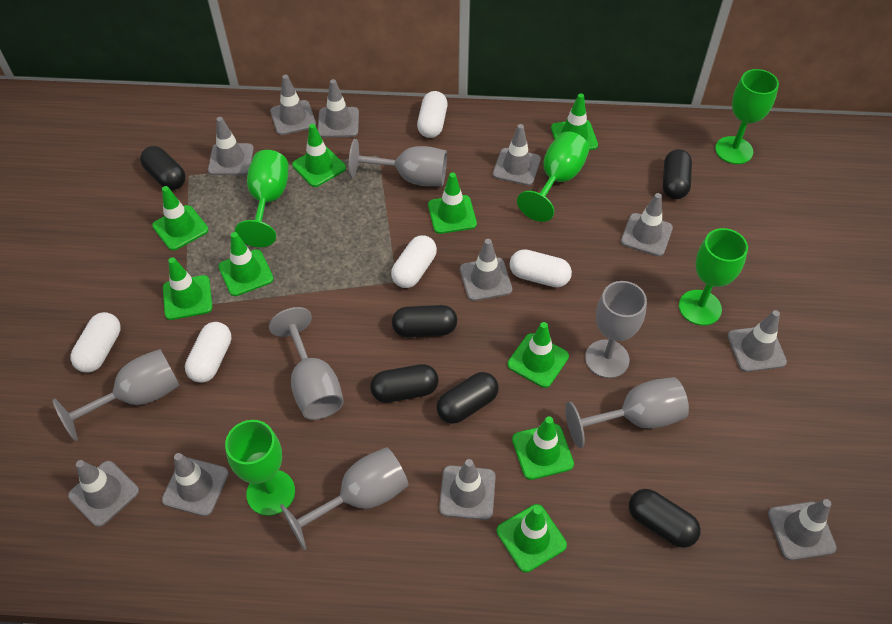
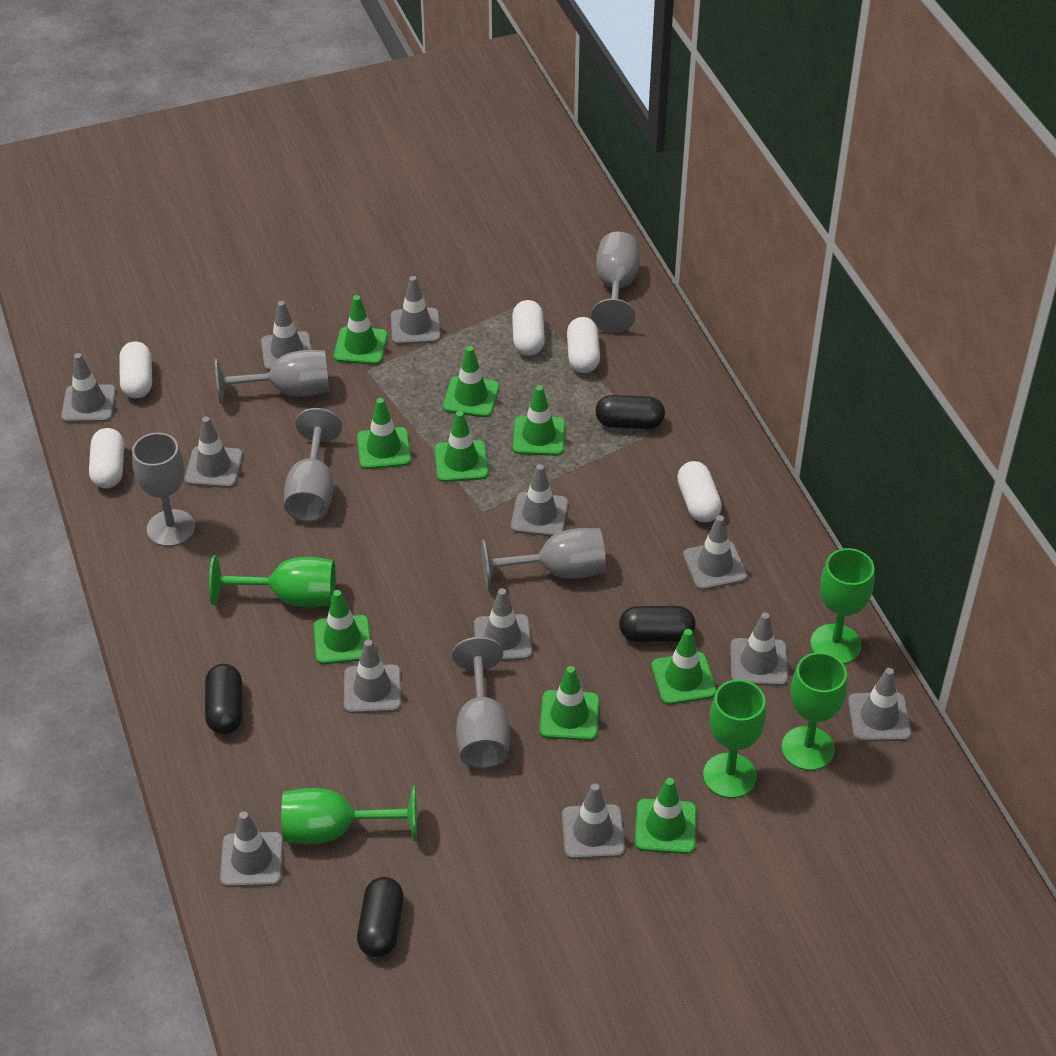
black capsule: 6 -> 4
grey traffic cone: 11 -> 12

